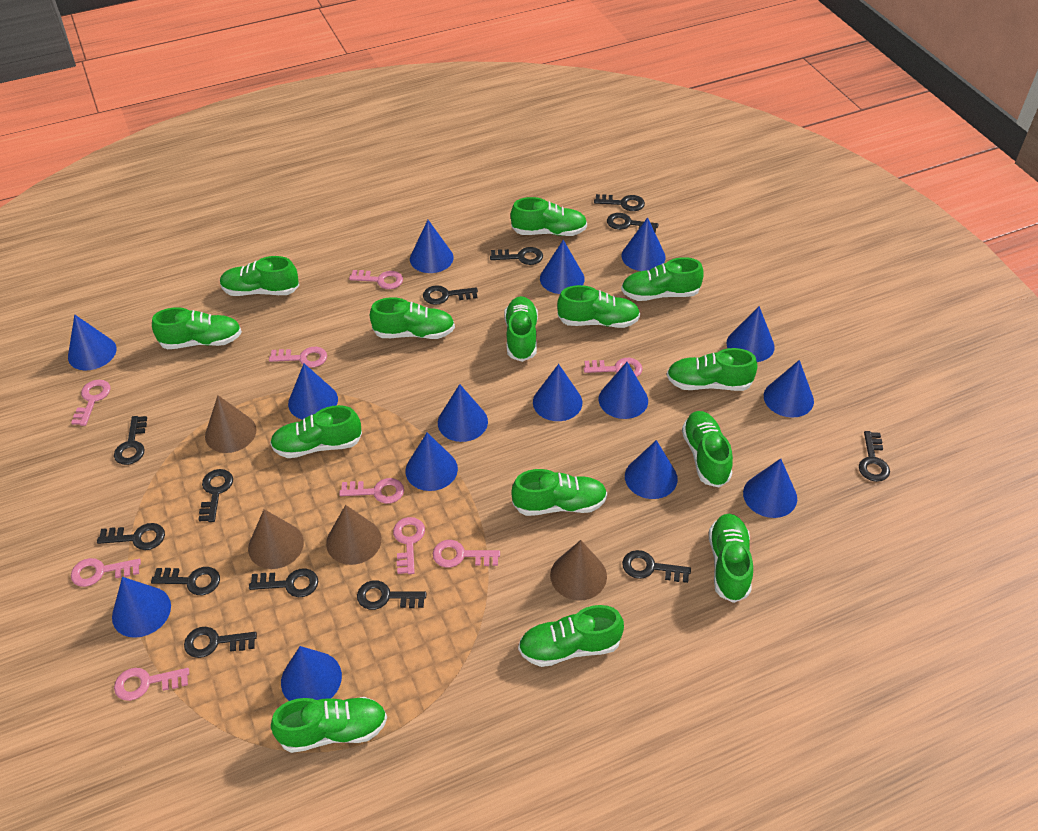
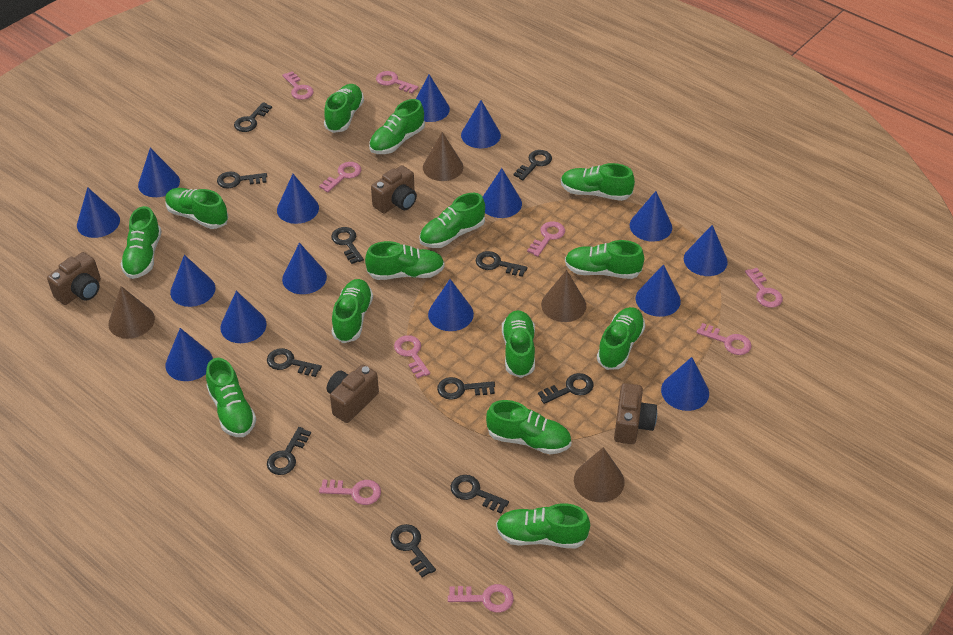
black key: 13 -> 11
brown camera: 0 -> 4

